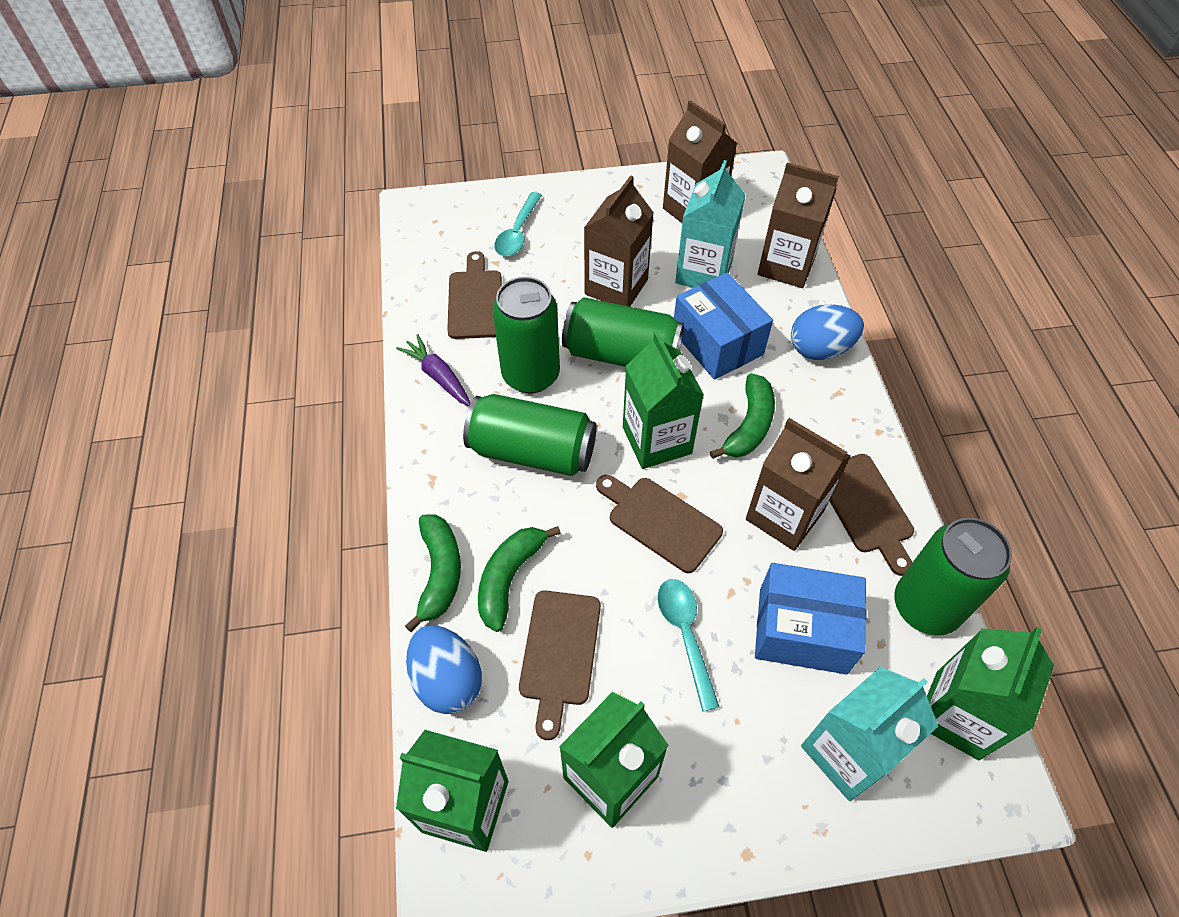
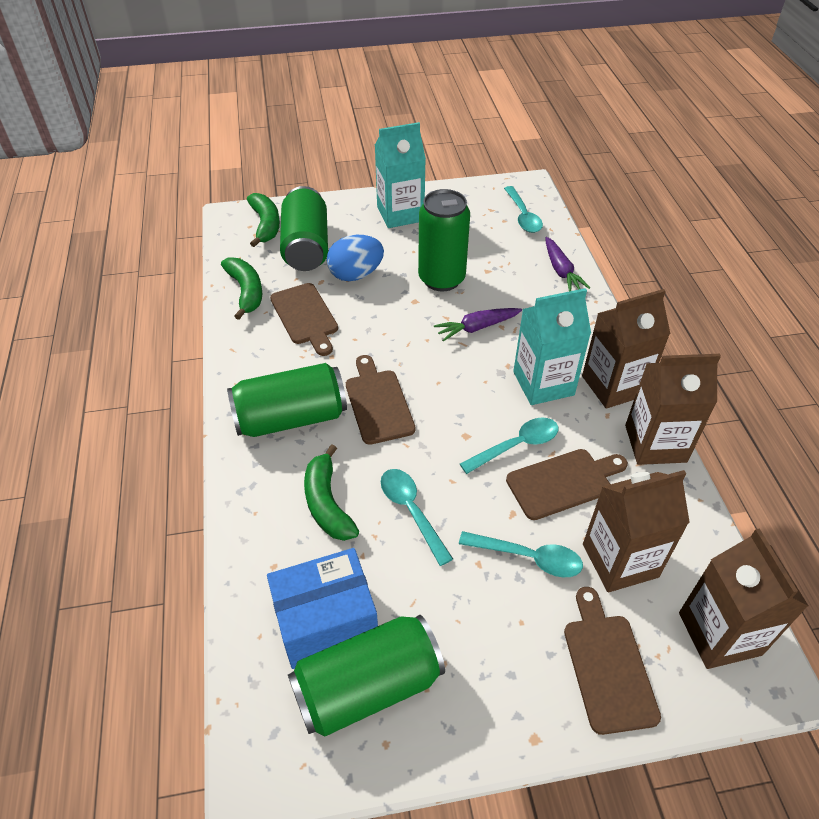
blue box: 2 -> 1
blue egg: 2 -> 1
green carton: 4 -> 0
purple carrot: 1 -> 2
turquoise spoon: 2 -> 4

